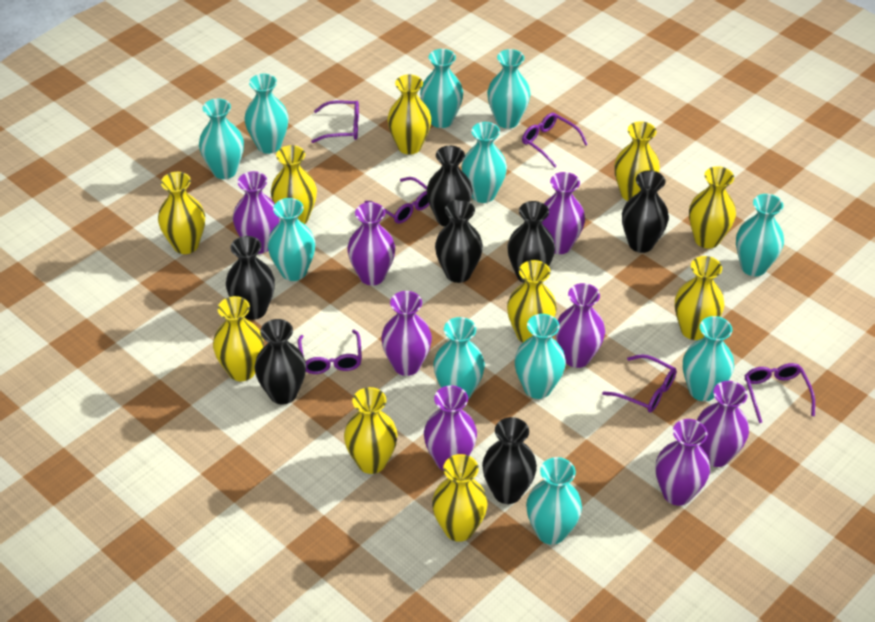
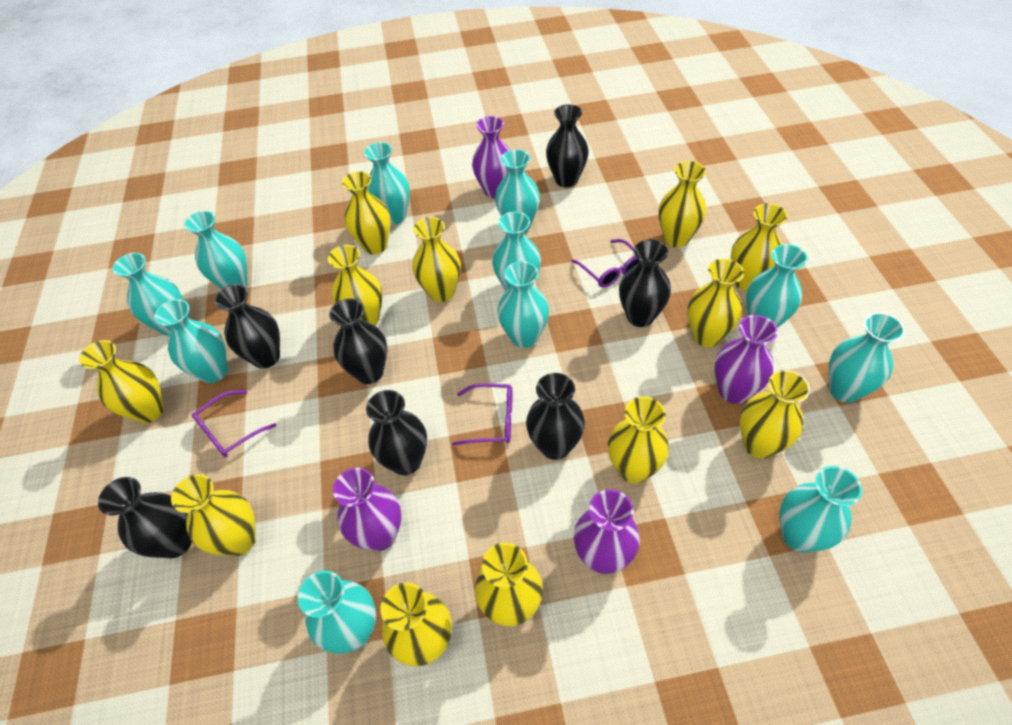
purple glasses: 6 -> 3
purple vase: 8 -> 4
yellow vase: 10 -> 12

